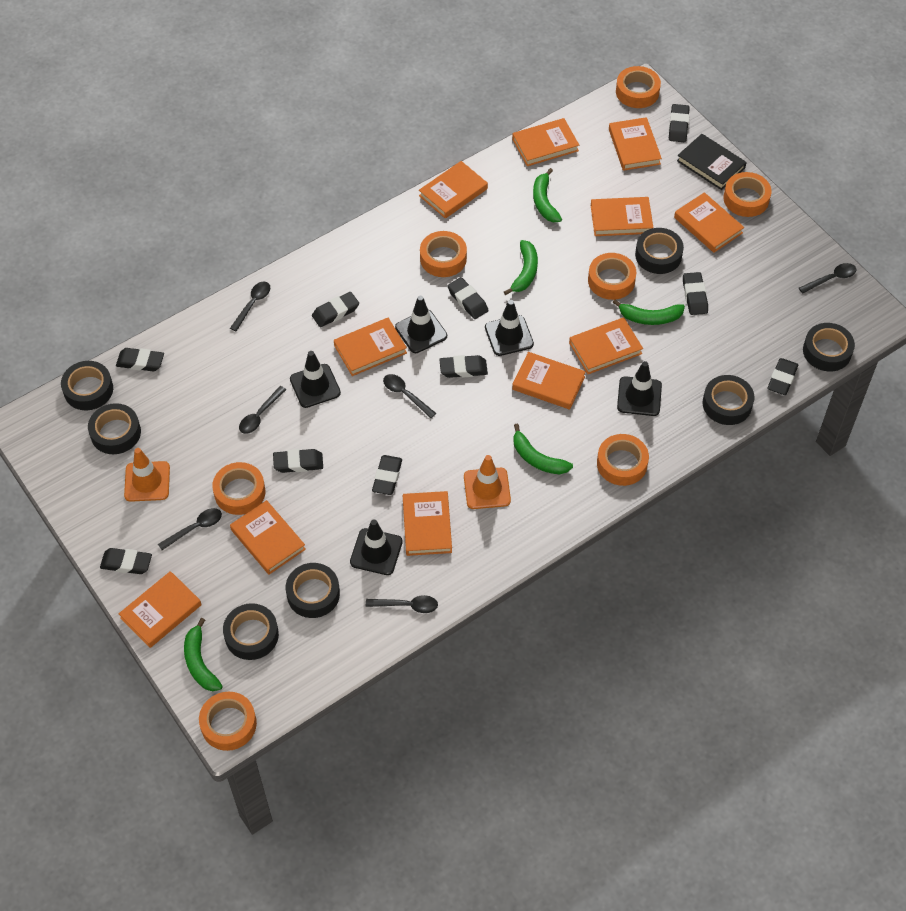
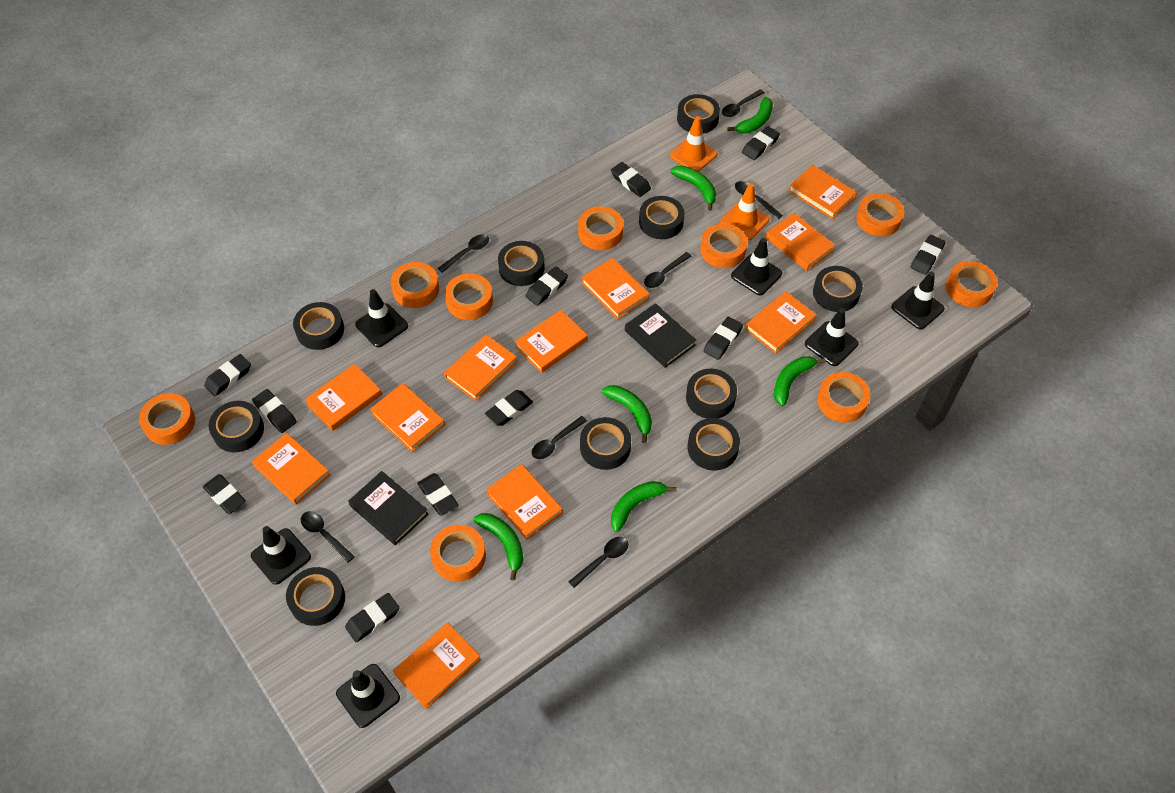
black book: 1 -> 2
black eraser: 10 -> 11
black spoon: 6 -> 7
black tape: 7 -> 10
black traffic cone: 5 -> 6
green banana: 5 -> 6
orange tape: 7 -> 9

